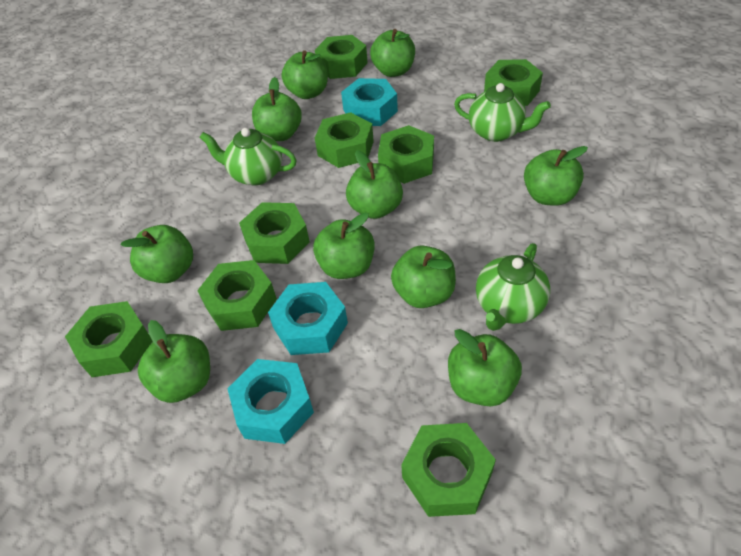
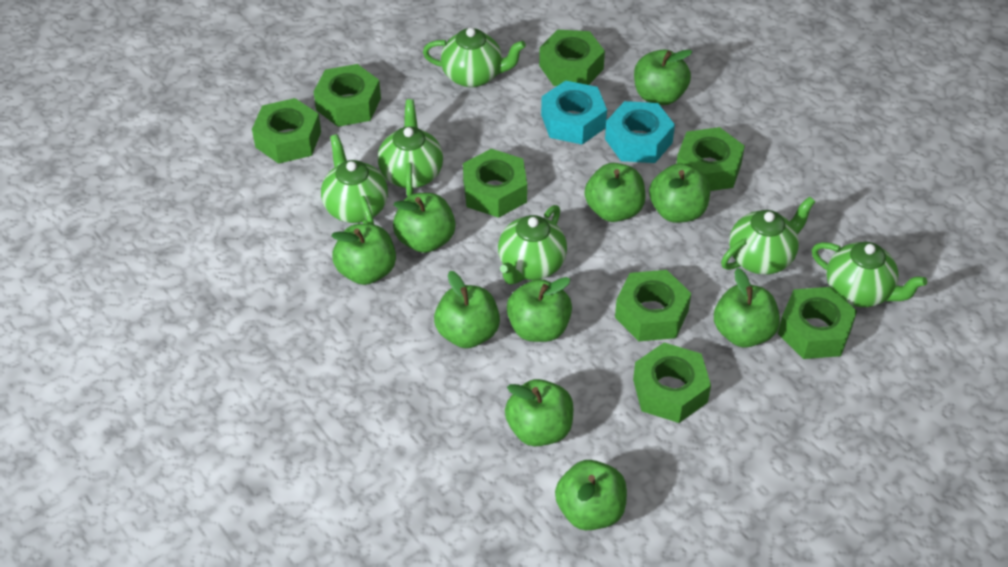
green teapot: 3 -> 6
turquoise nut: 3 -> 2

